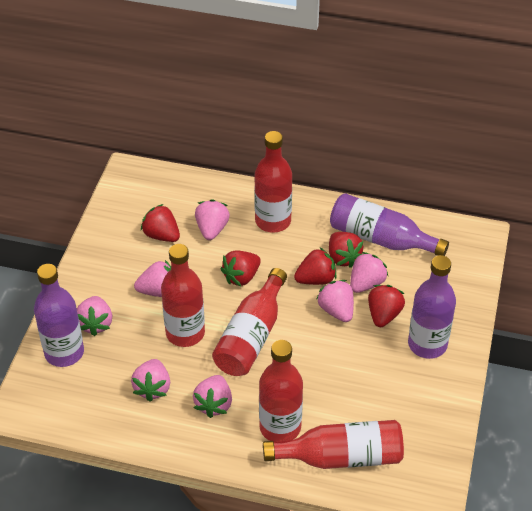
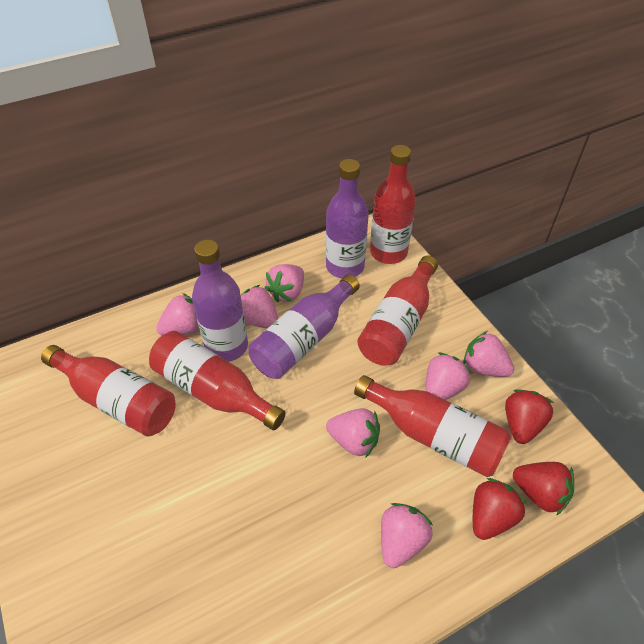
red strawberry: 5 -> 3

